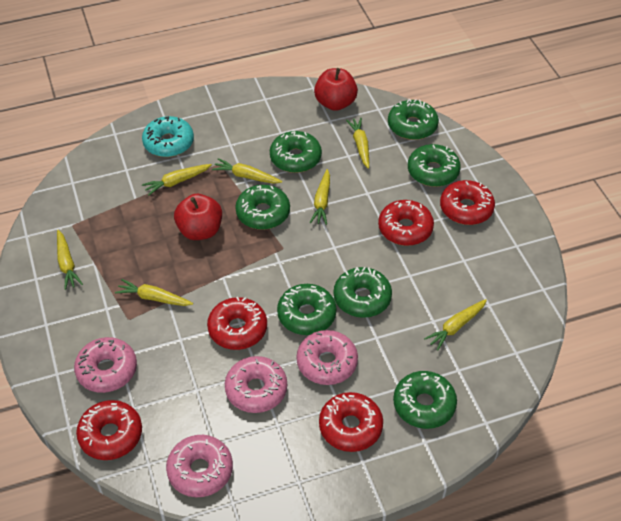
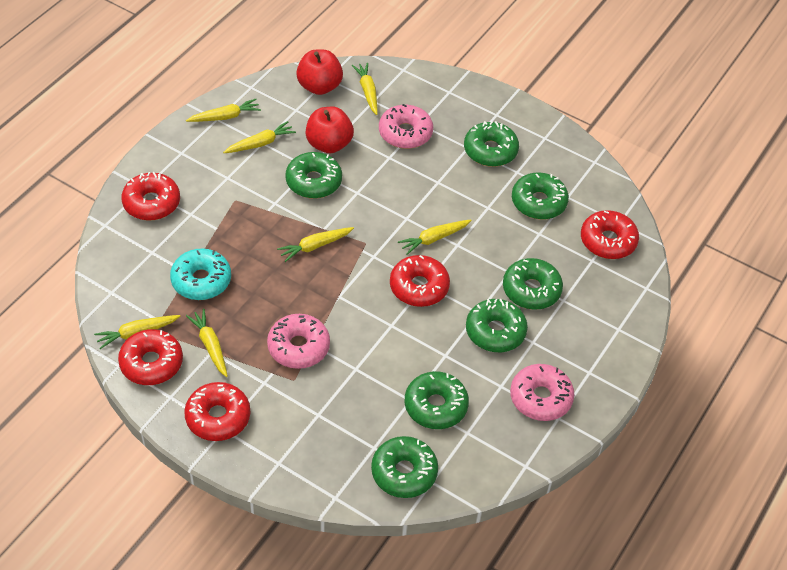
pink donut: 4 -> 3

